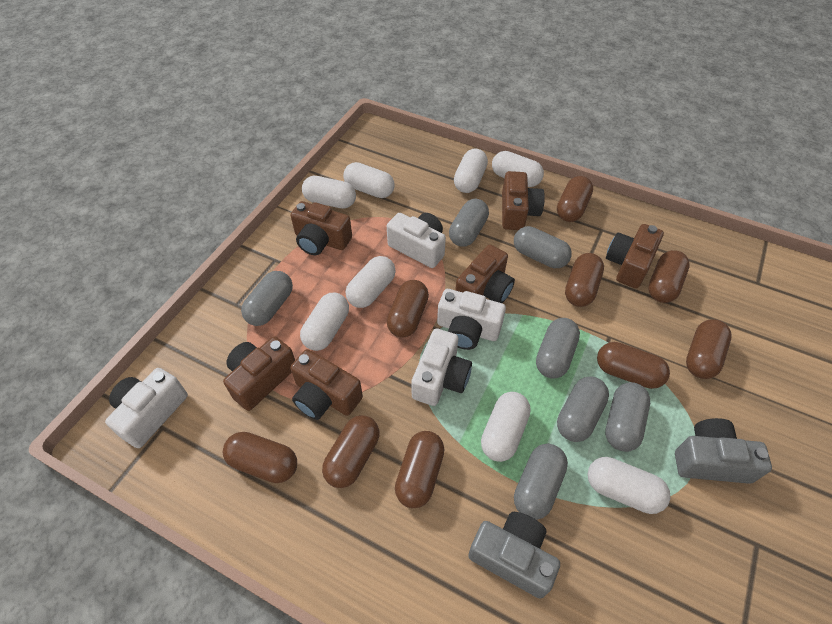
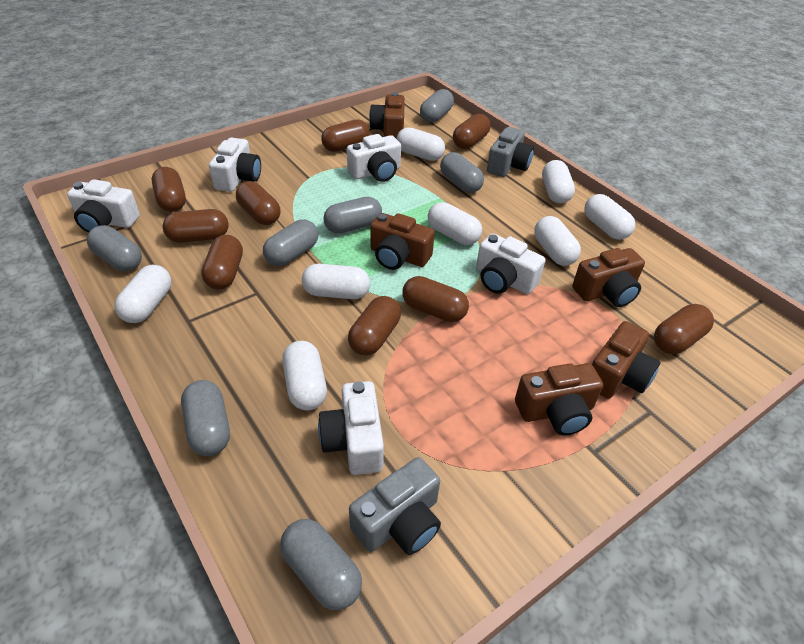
brown camera: 6 -> 5
white camera: 4 -> 5

